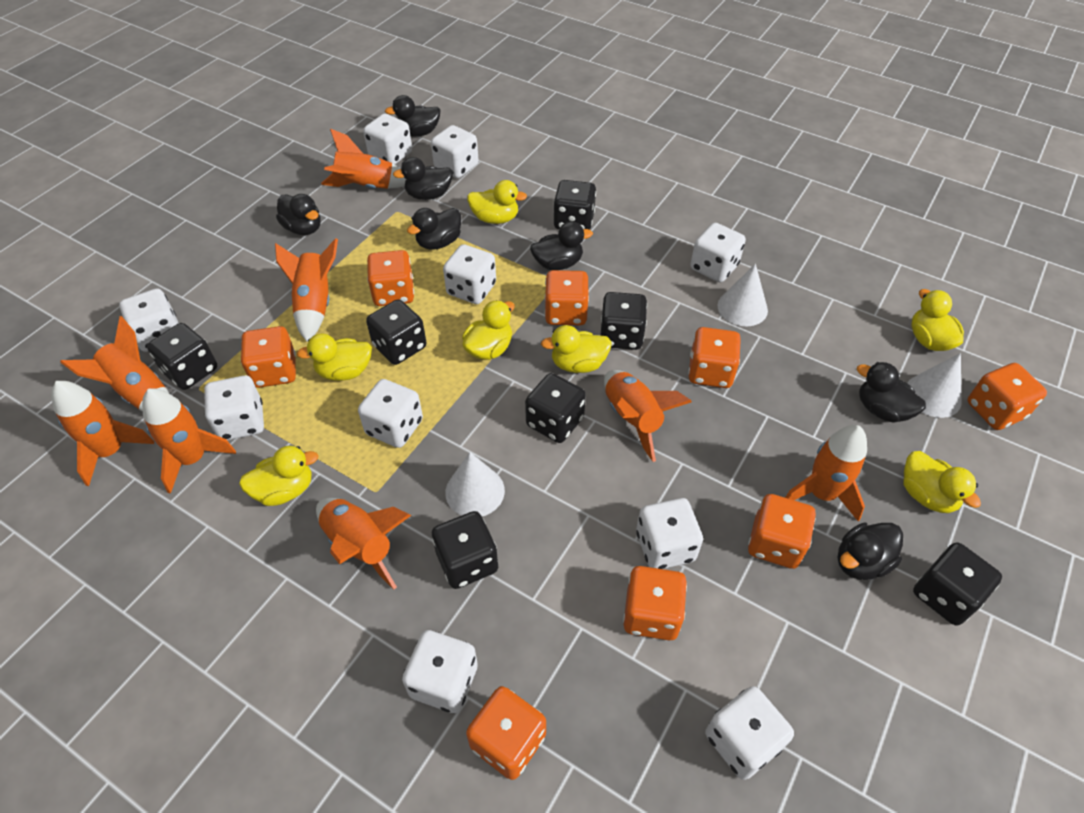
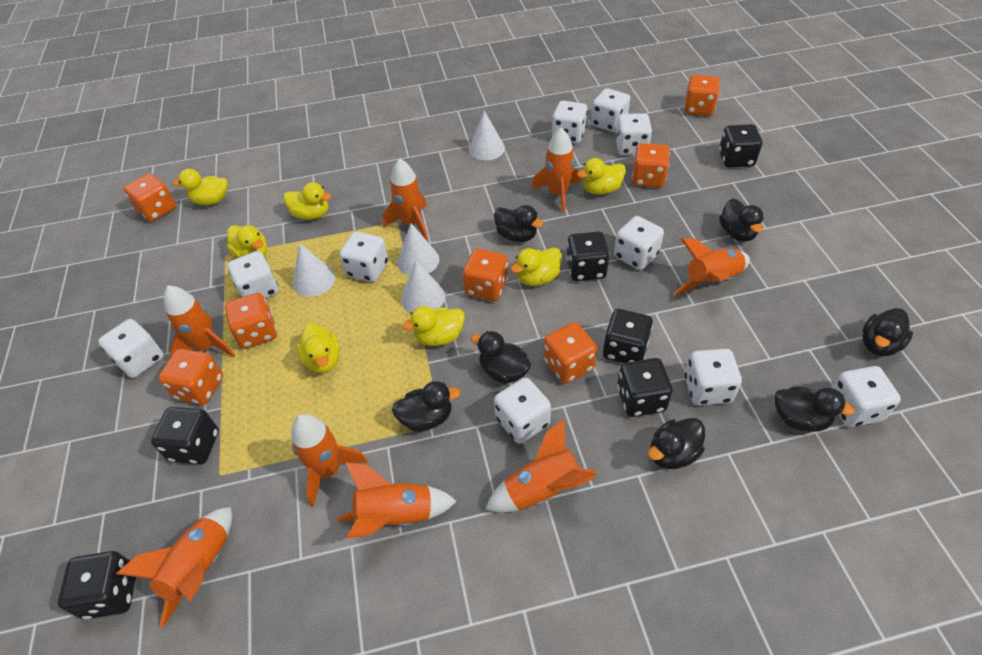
black dice: 7 -> 6
orange dice: 8 -> 7
white cone: 3 -> 4

